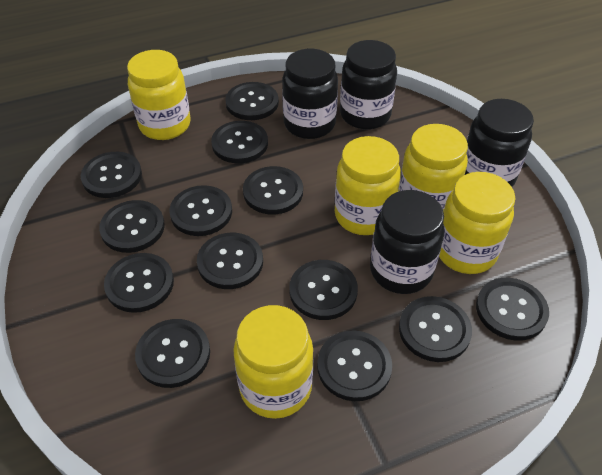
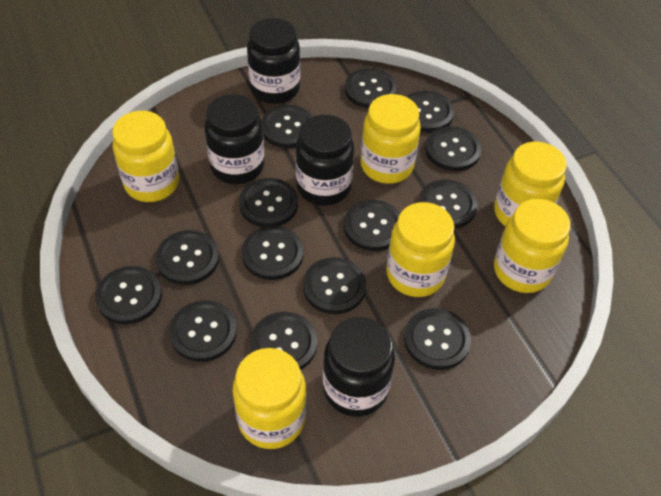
black button: 13 -> 14
yellow jar: 5 -> 6

